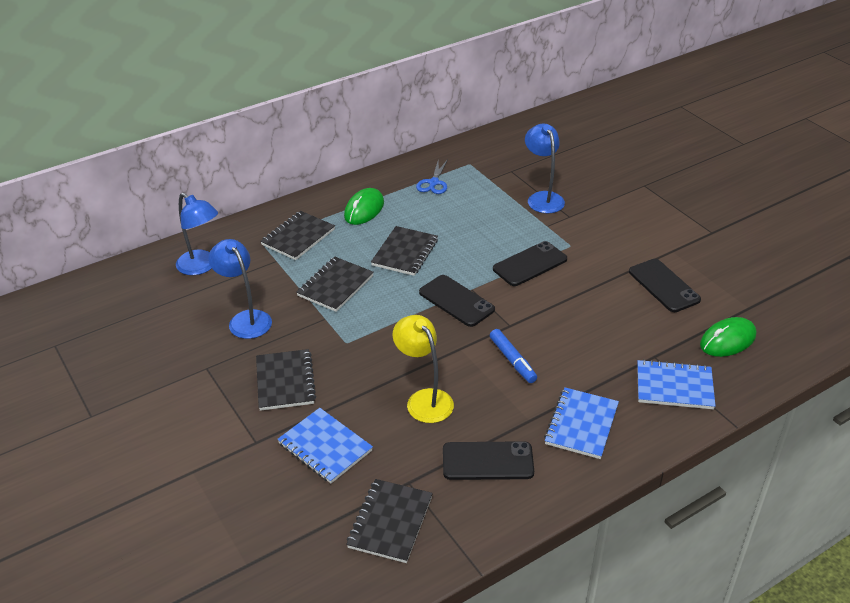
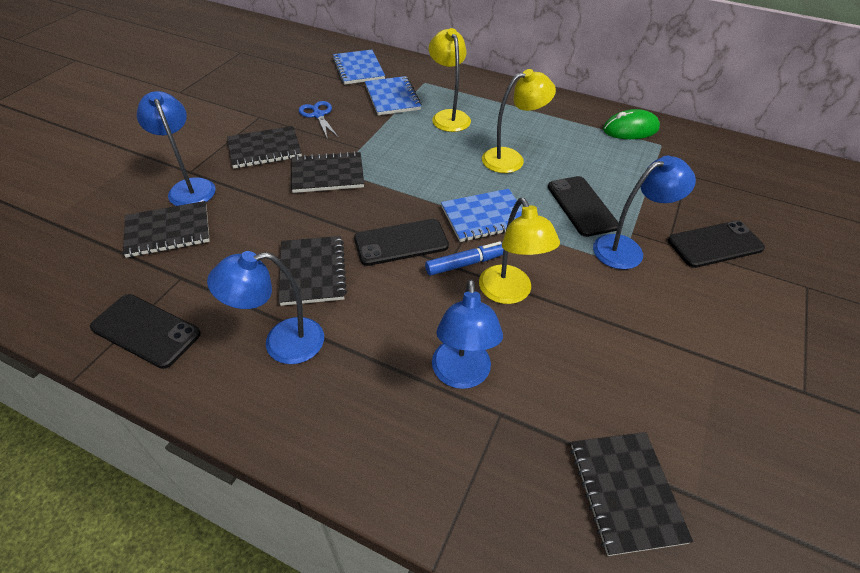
blue lamp: 3 -> 4
green mouse: 2 -> 1
yellow lamp: 1 -> 3

